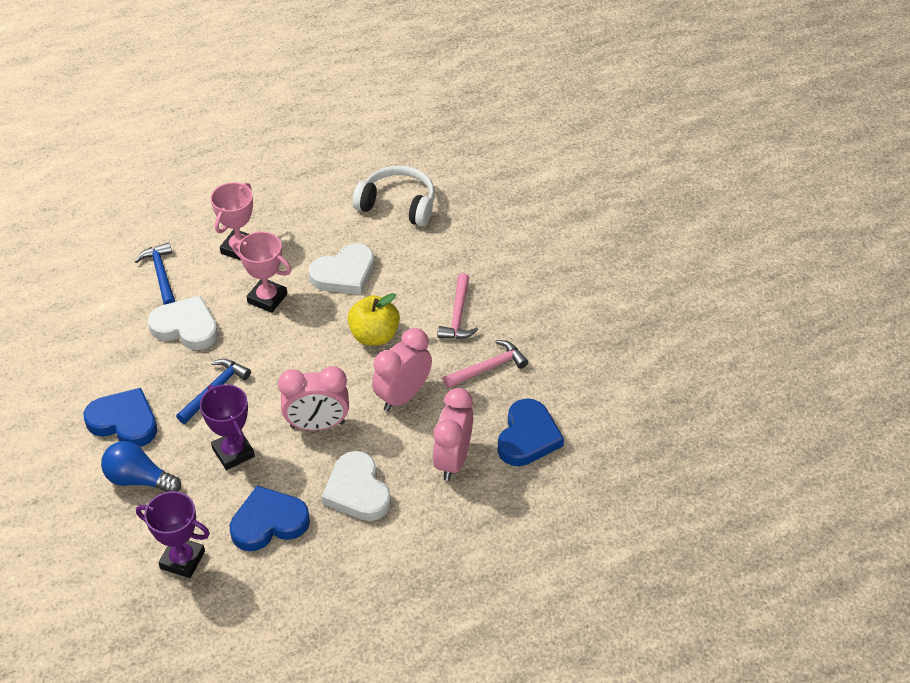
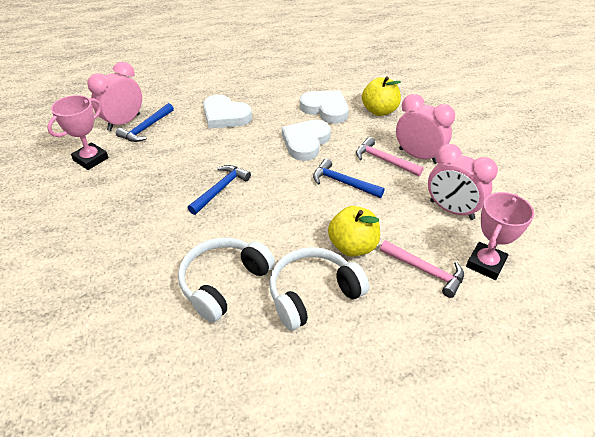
blue hammer: 2 -> 3
blue heart: 3 -> 0
blue light bulb: 1 -> 0
purple trophy: 2 -> 0
white headphones: 1 -> 2
yellow apple: 1 -> 2

